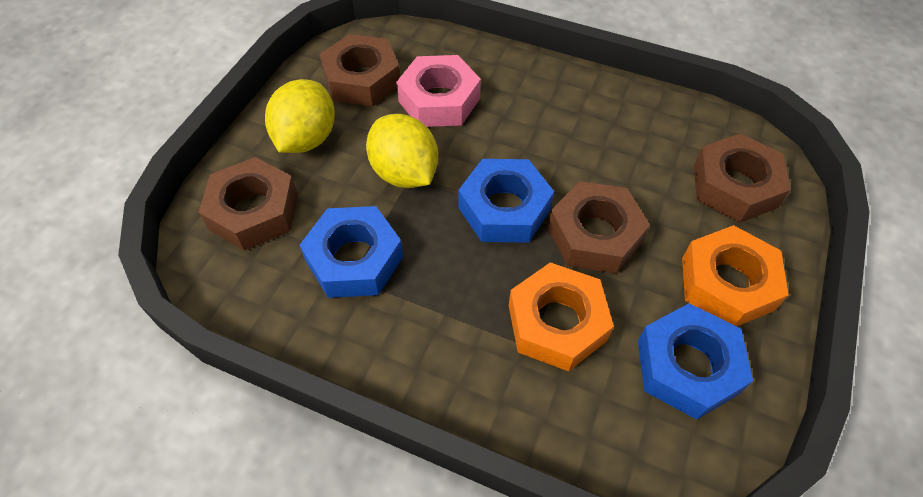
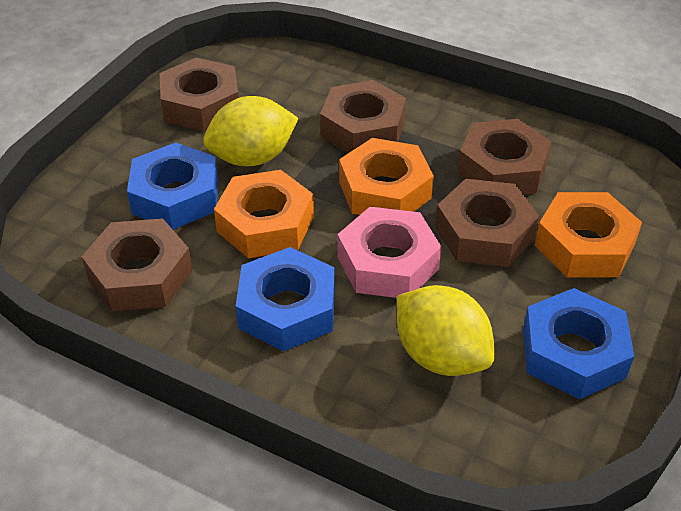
brown nut: 4 -> 5
orange nut: 2 -> 3

